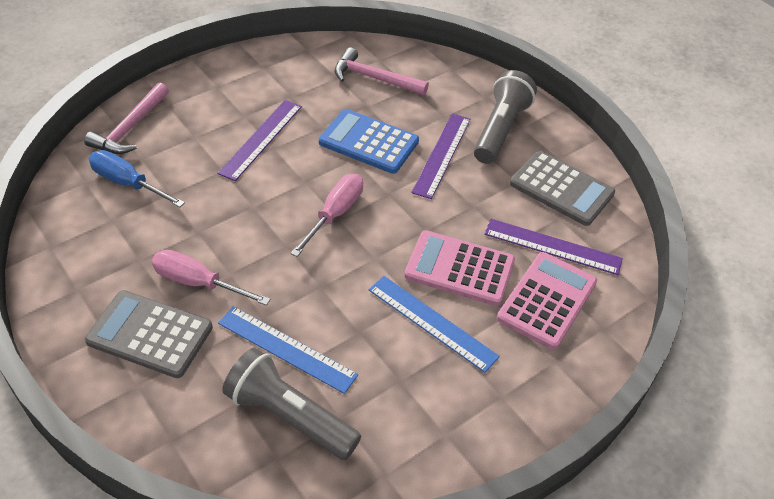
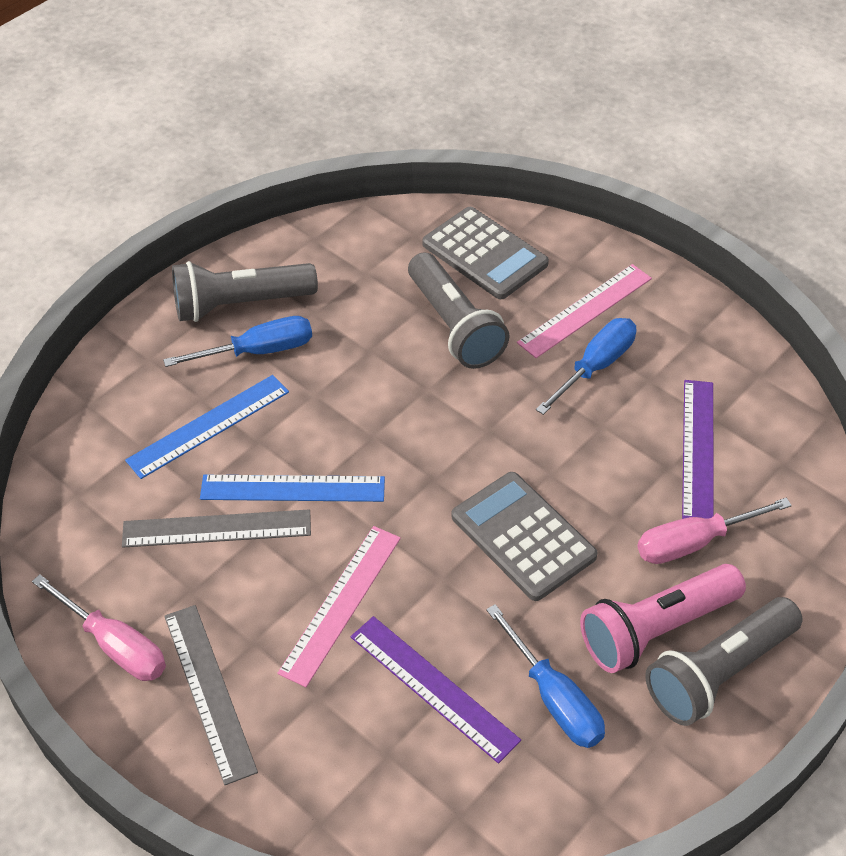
blue calculator: 1 -> 0
blue screwdriver: 1 -> 3
grey flashlight: 2 -> 3
grey ruler: 0 -> 2
pink calculator: 2 -> 0
pink flashlight: 0 -> 1
pink hammer: 2 -> 0
pink ruler: 0 -> 2
purple ruler: 3 -> 2

